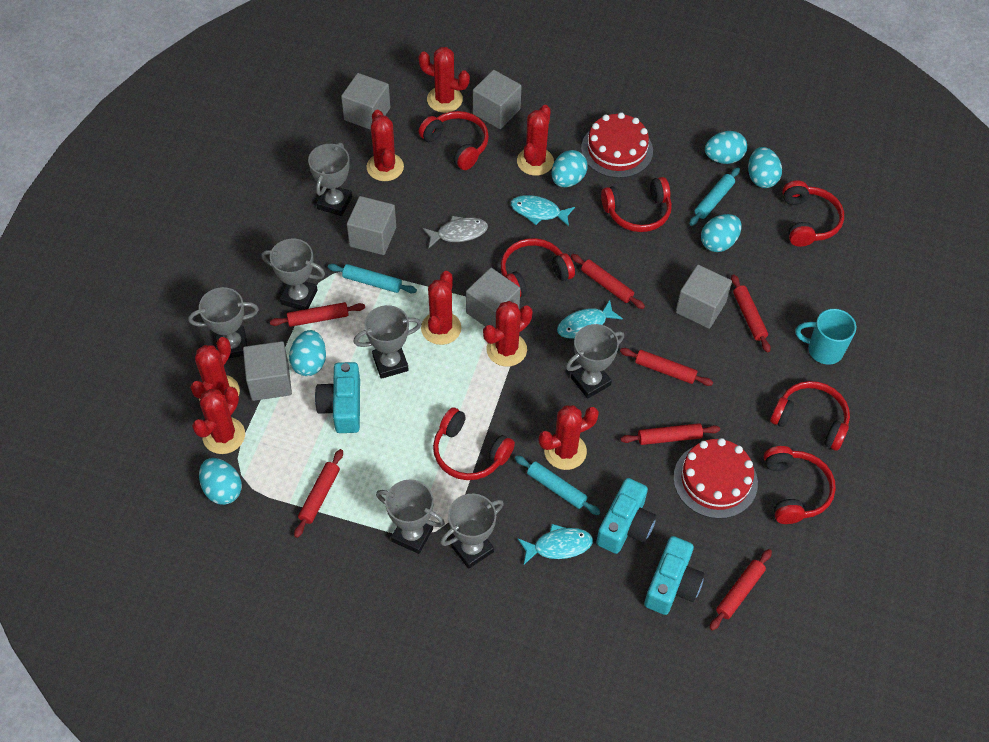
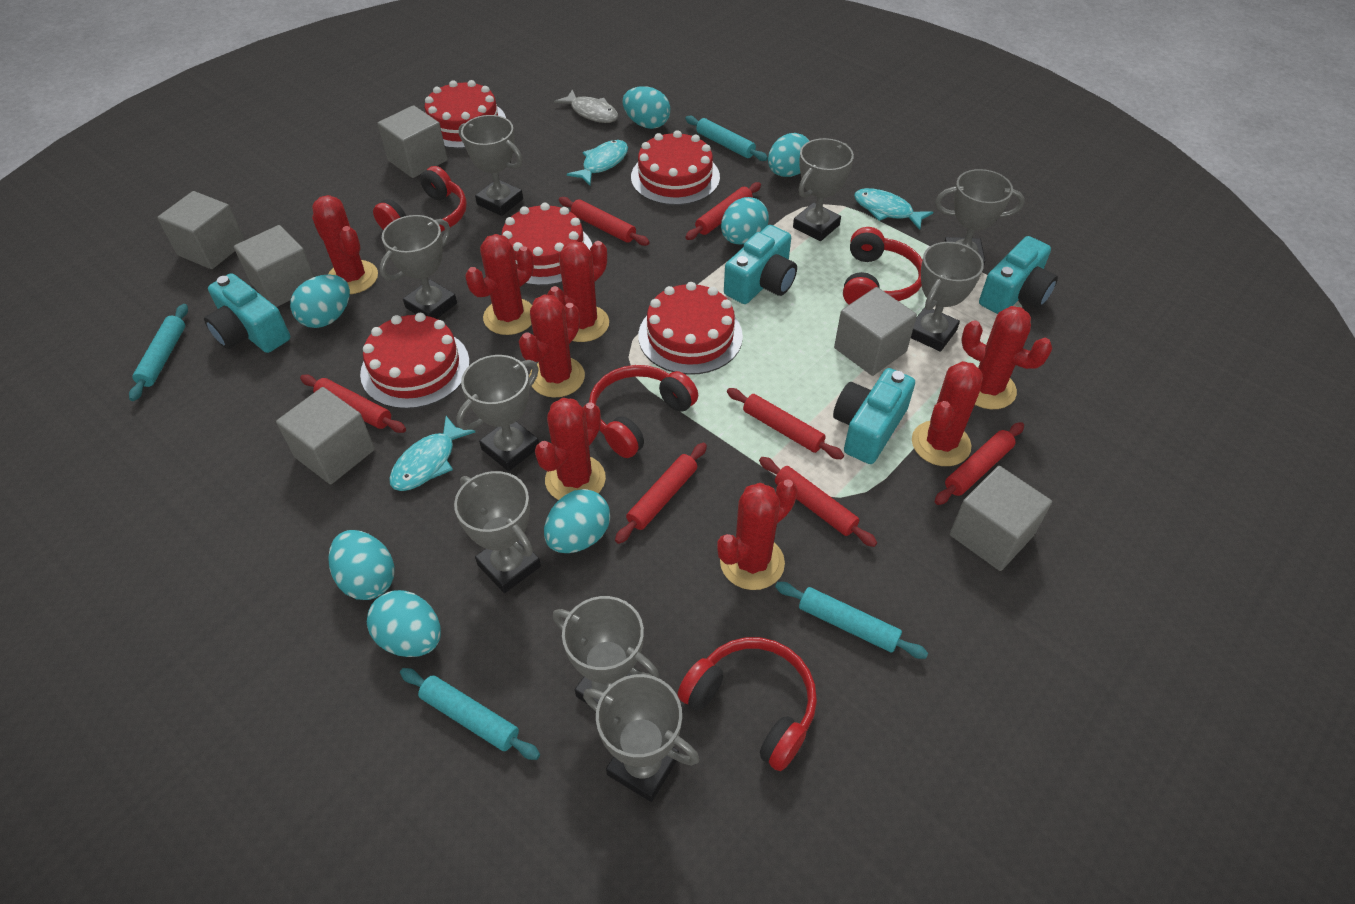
grey trophy: 7 -> 9
red cake: 2 -> 5
red headphones: 7 -> 4
turquoise camera: 3 -> 4
turquoise egg: 6 -> 7
turquoise mug: 1 -> 0
turquoise rolling pin: 3 -> 4

